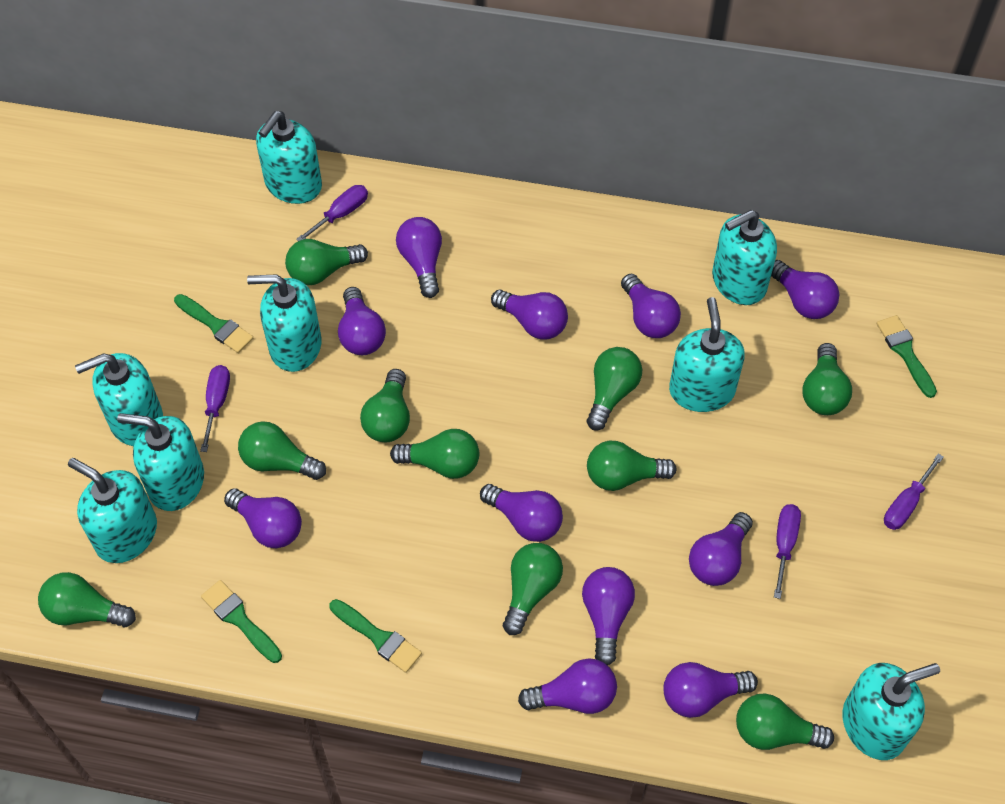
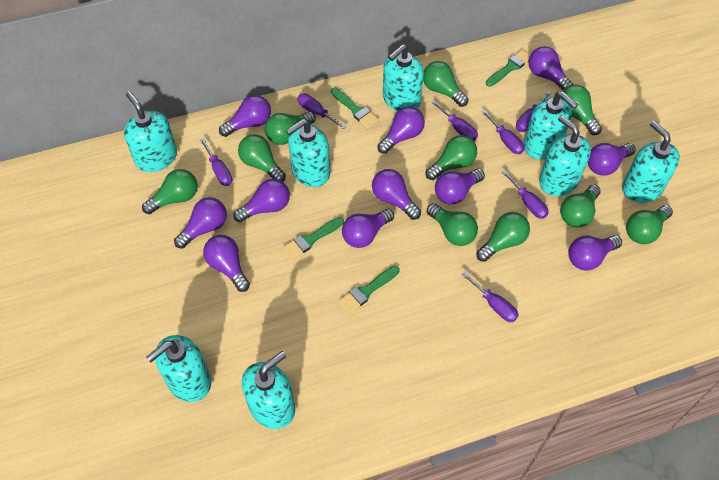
purple screwdriver: 4 -> 7

